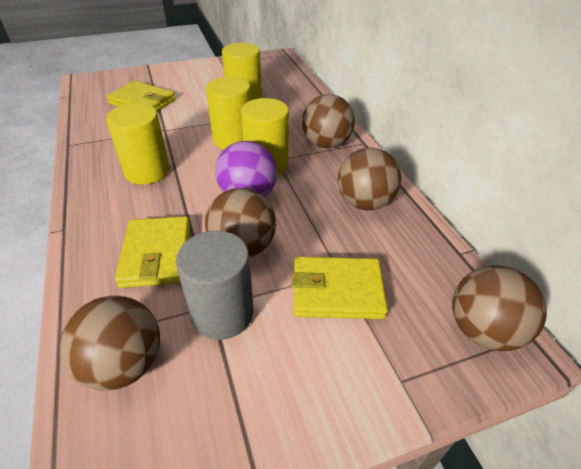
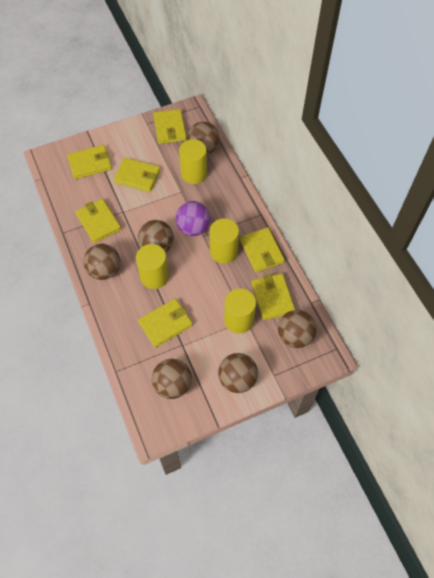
brown ball: 5 -> 6
grey cylinder: 1 -> 0
yellow wallet: 3 -> 7

